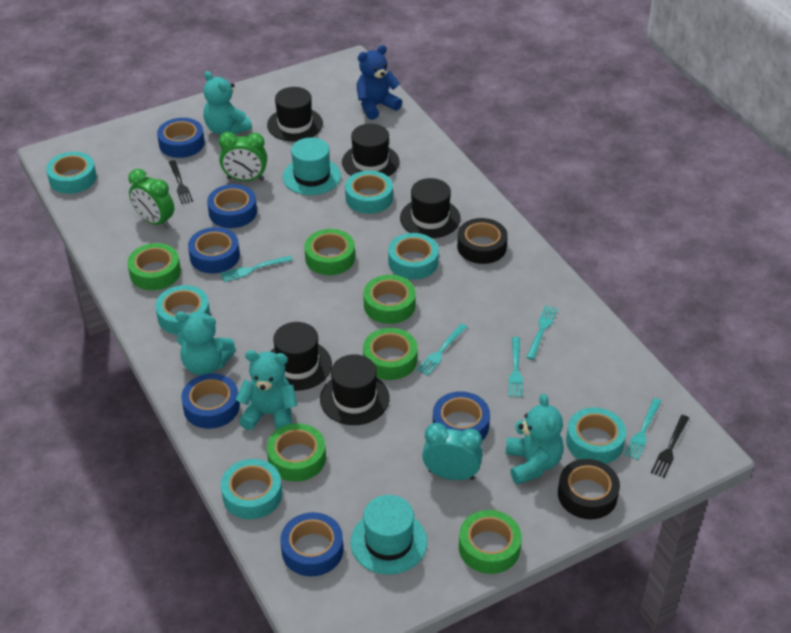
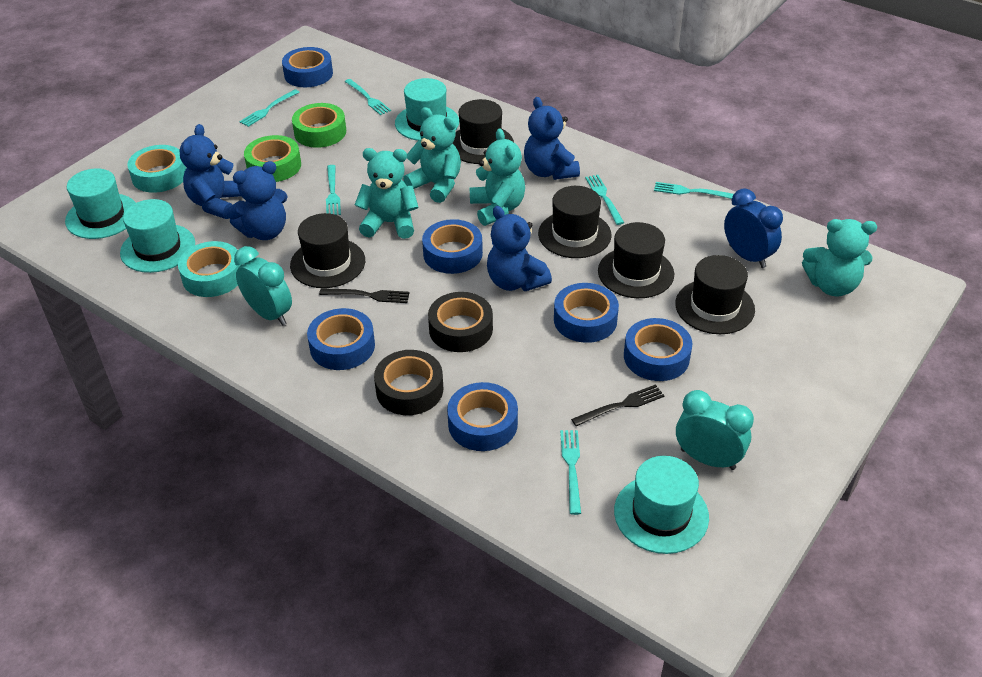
blue clock: 0 -> 1
blue teddy bear: 1 -> 4
green clock: 2 -> 0
green tape: 6 -> 2
turquoise clock: 1 -> 2
turquoise fork: 5 -> 6
turquoise hat: 2 -> 4
turquoise tape: 6 -> 2

